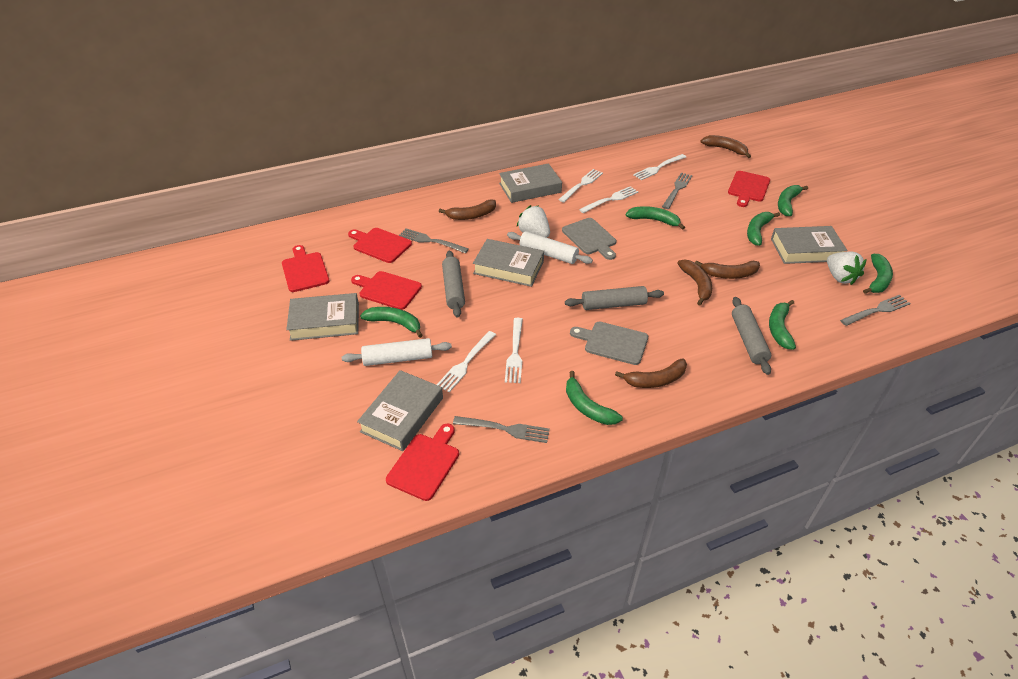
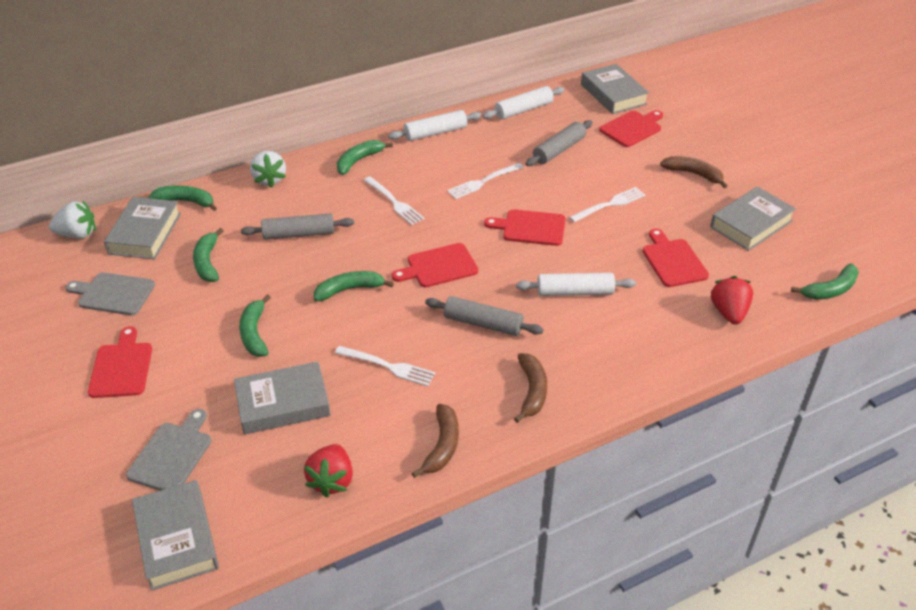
brown banana: 5 -> 3
green banana: 7 -> 6
grey fork: 4 -> 0
red strawberry: 0 -> 2
white fork: 5 -> 4
white rolling pin: 2 -> 3

